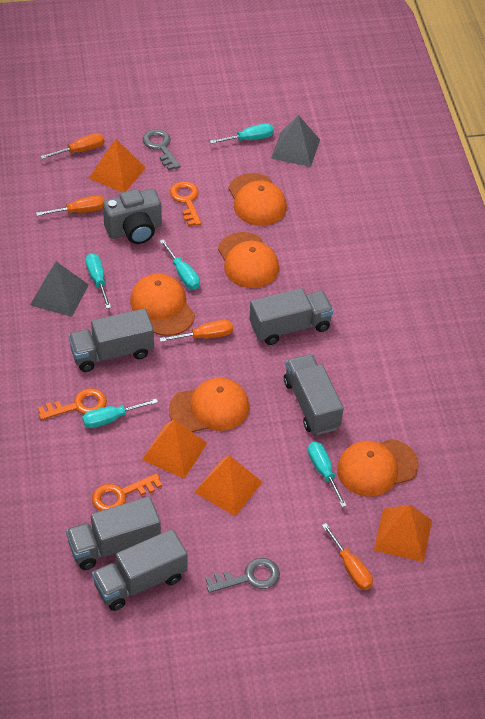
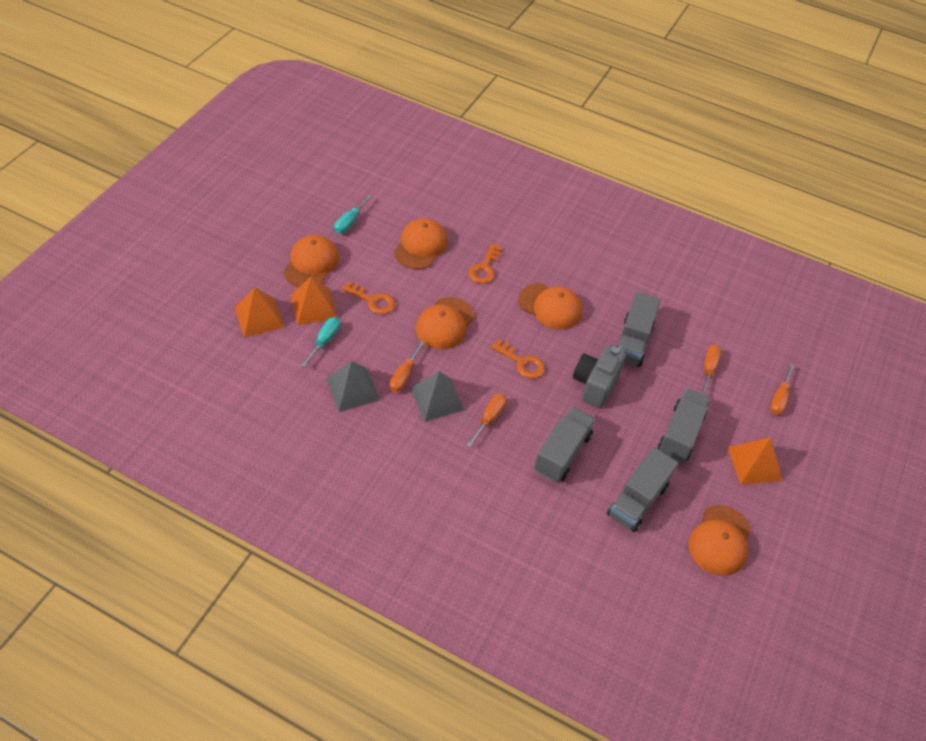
grey key: 2 -> 0
grey truck: 5 -> 4
orange pyramid: 4 -> 3
turquoise screwdriver: 5 -> 2

